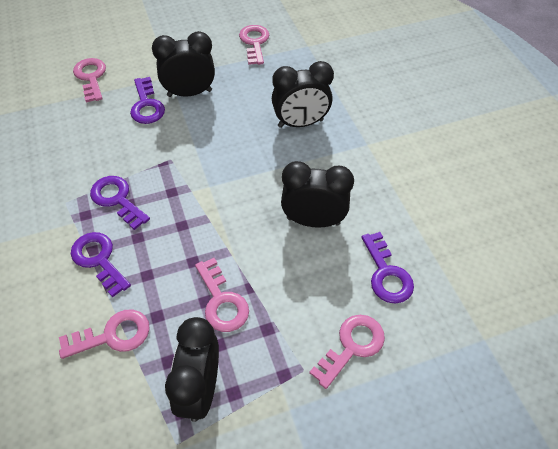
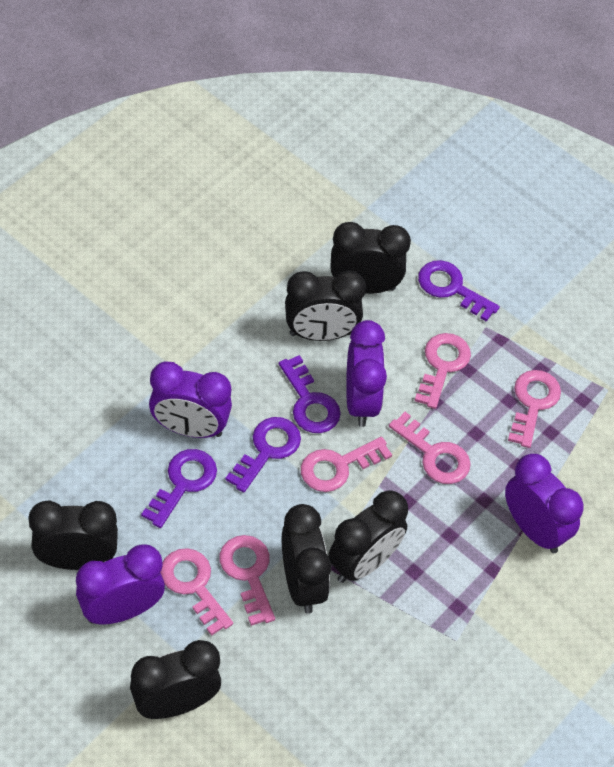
black clock: 4 -> 6
pink key: 5 -> 6
purple clock: 0 -> 4

